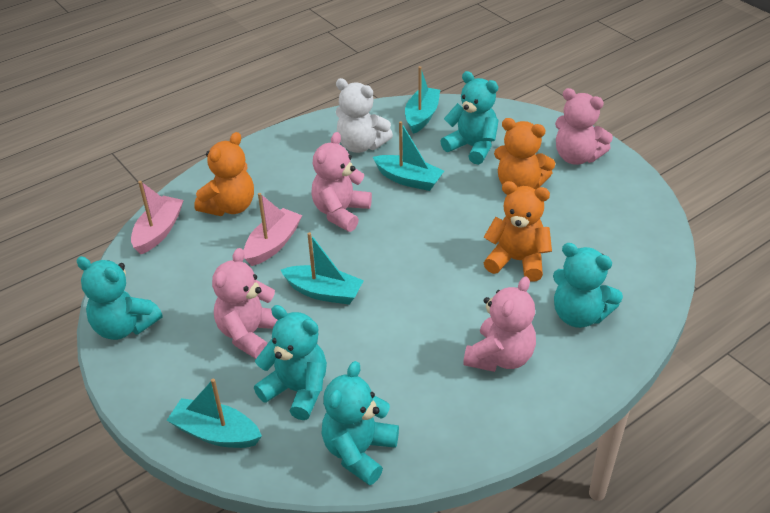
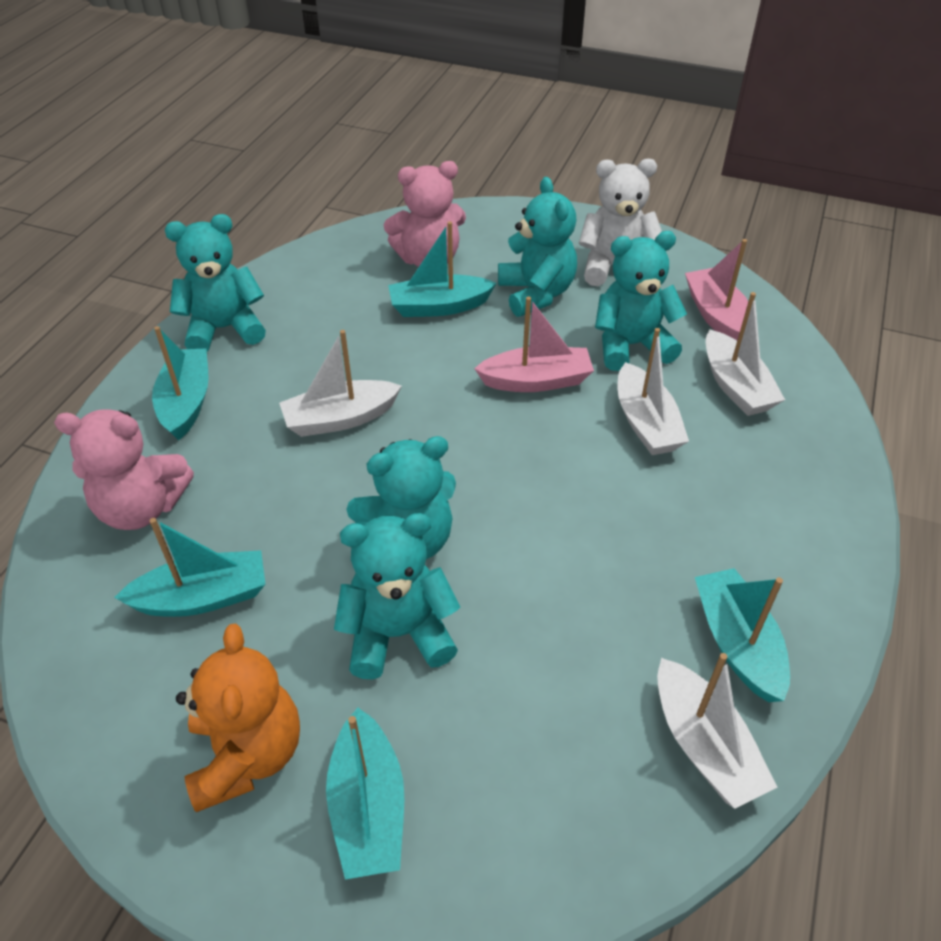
orange teddy bear: 3 -> 1
pink teddy bear: 4 -> 2
turquoise boat: 4 -> 5
white boat: 0 -> 4

